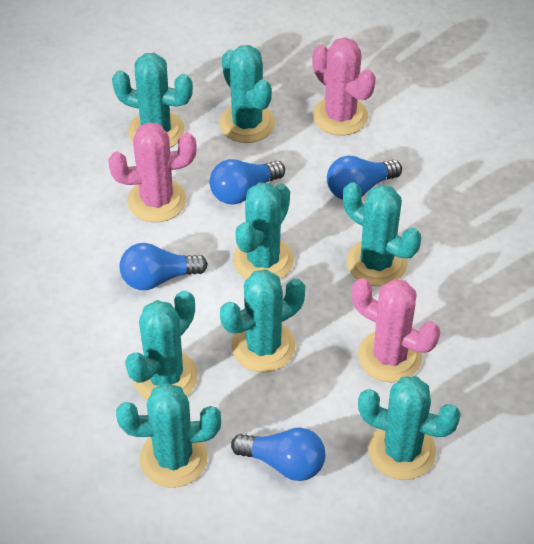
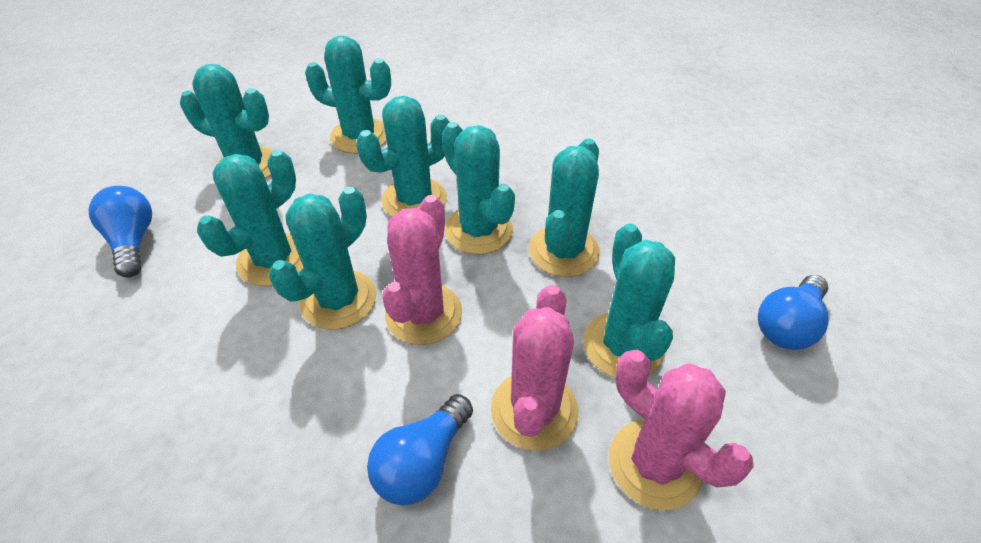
blue light bulb: 4 -> 3

